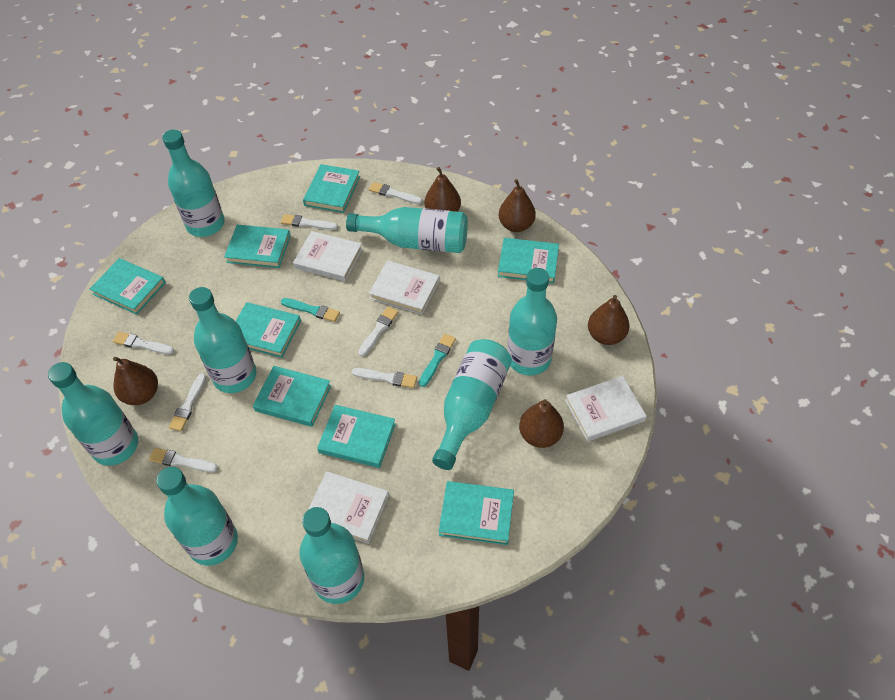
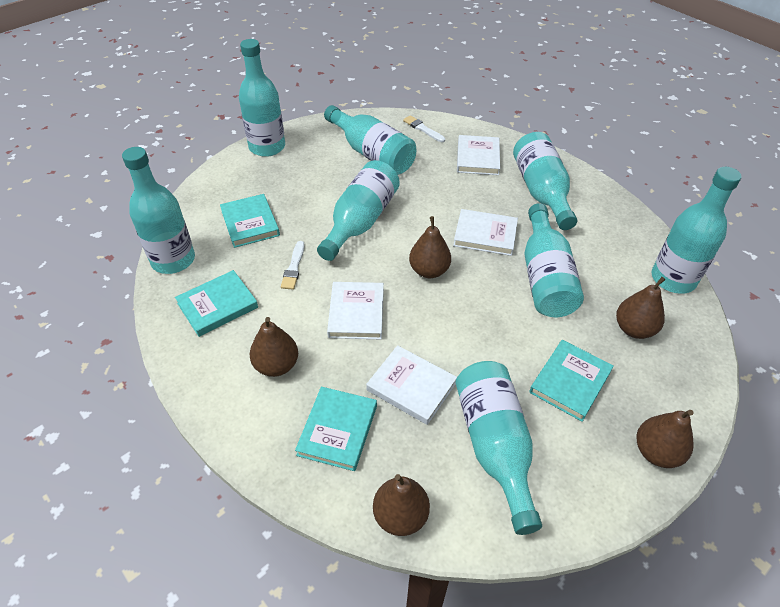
turquoise book: 8 -> 4
turquoise brush: 2 -> 0
white brush: 7 -> 2

